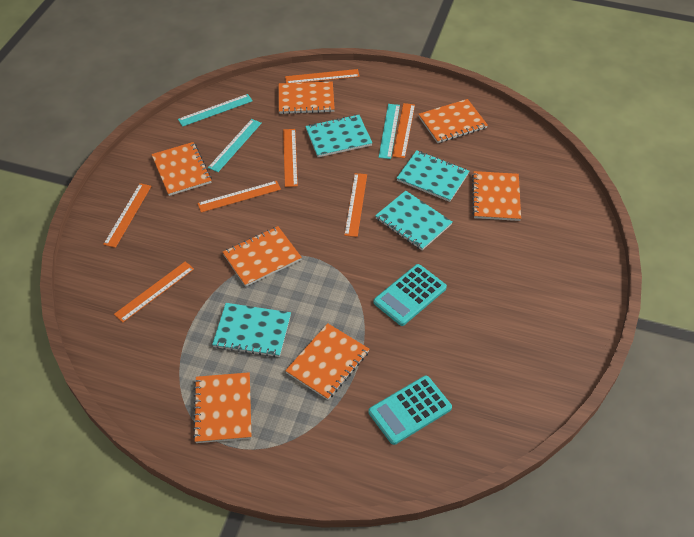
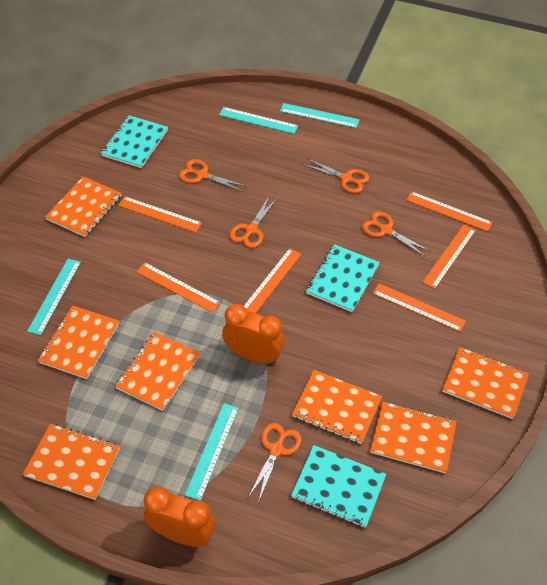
orange clock: 0 -> 2
orange ruler: 7 -> 6
orange scissors: 0 -> 5
turquoise calculator: 2 -> 0
turquoise notebook: 4 -> 3
turquoise ruler: 3 -> 4

